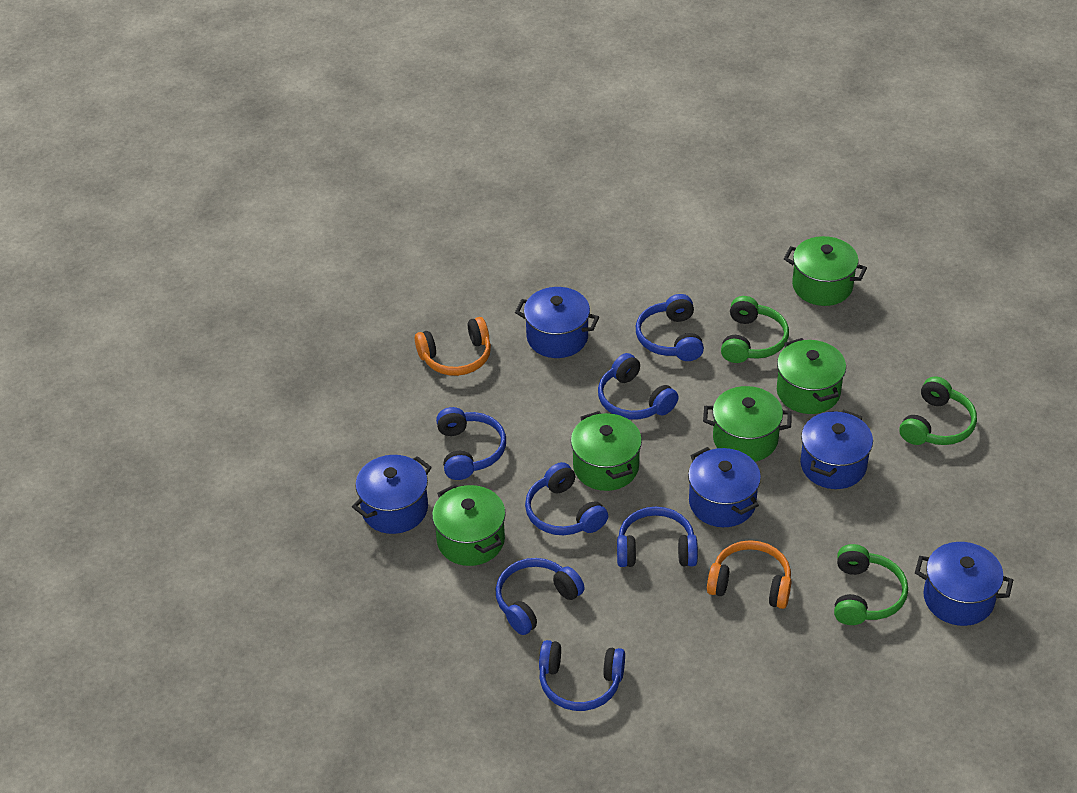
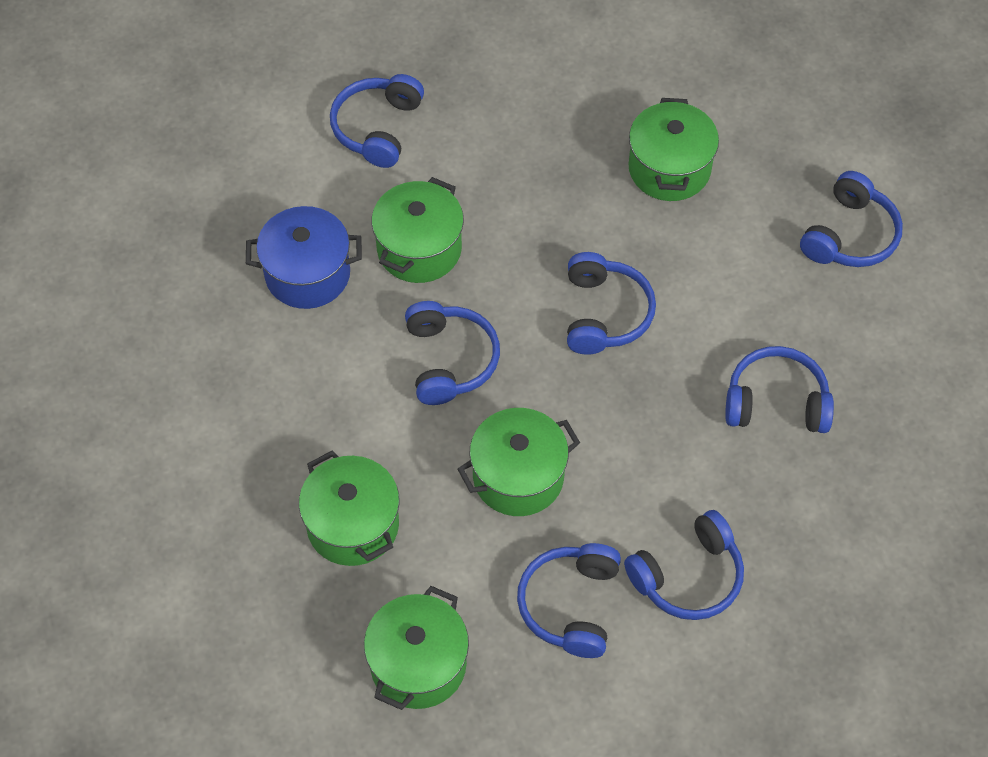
blue pot: 5 -> 1
green headphones: 3 -> 0
orange headphones: 2 -> 0

